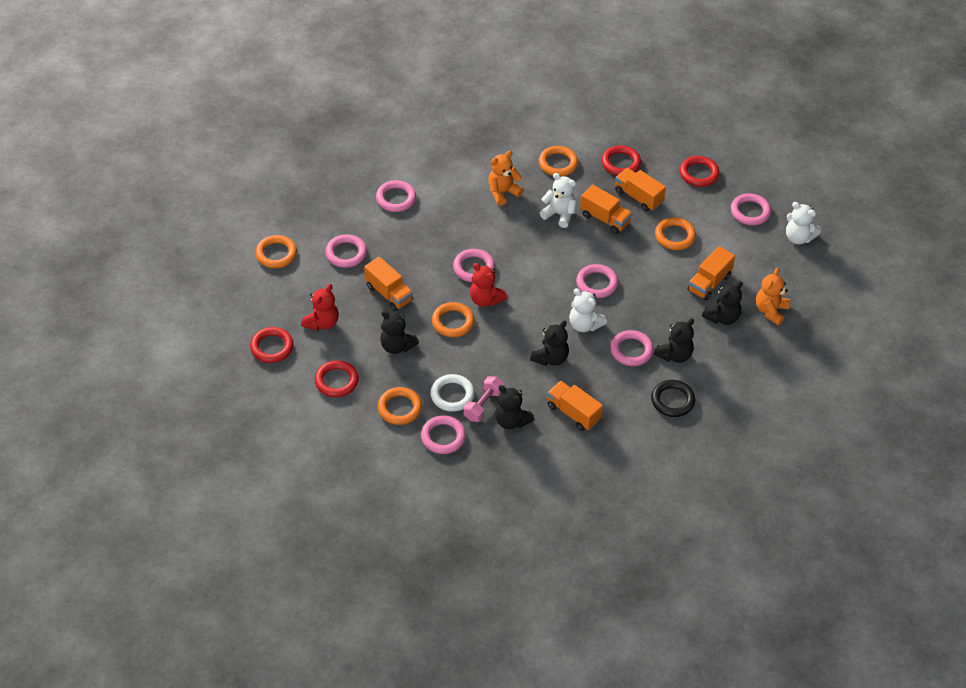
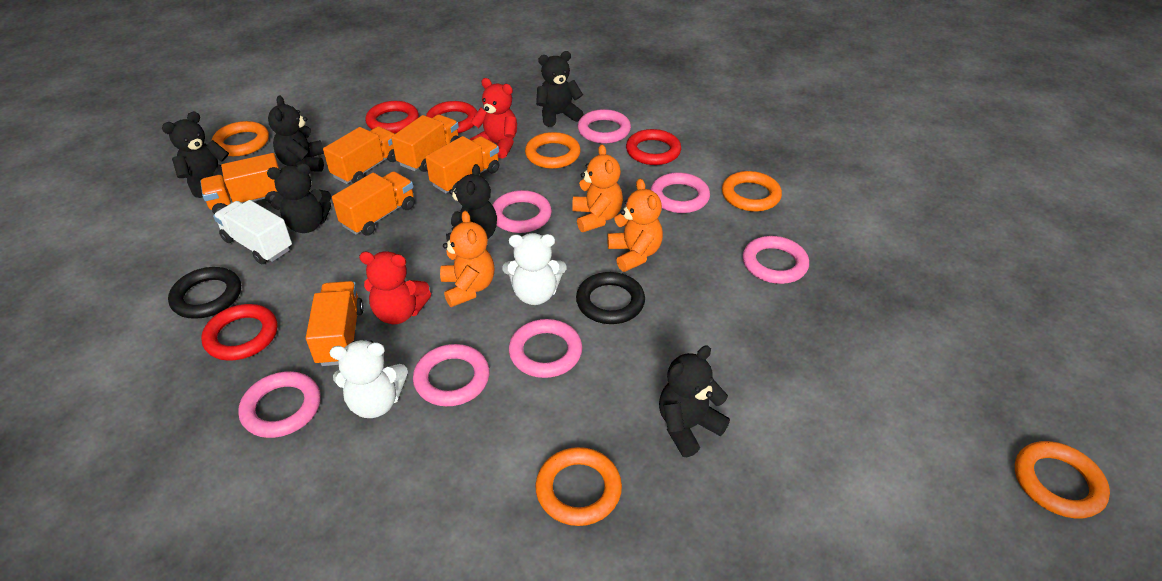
black ring: 1 -> 2
black teddy bear: 5 -> 6
orange teddy bear: 2 -> 3
orange truck: 5 -> 6
pink dumbbell: 1 -> 0
white ring: 1 -> 0
white teddy bear: 3 -> 2
white truck: 0 -> 1

